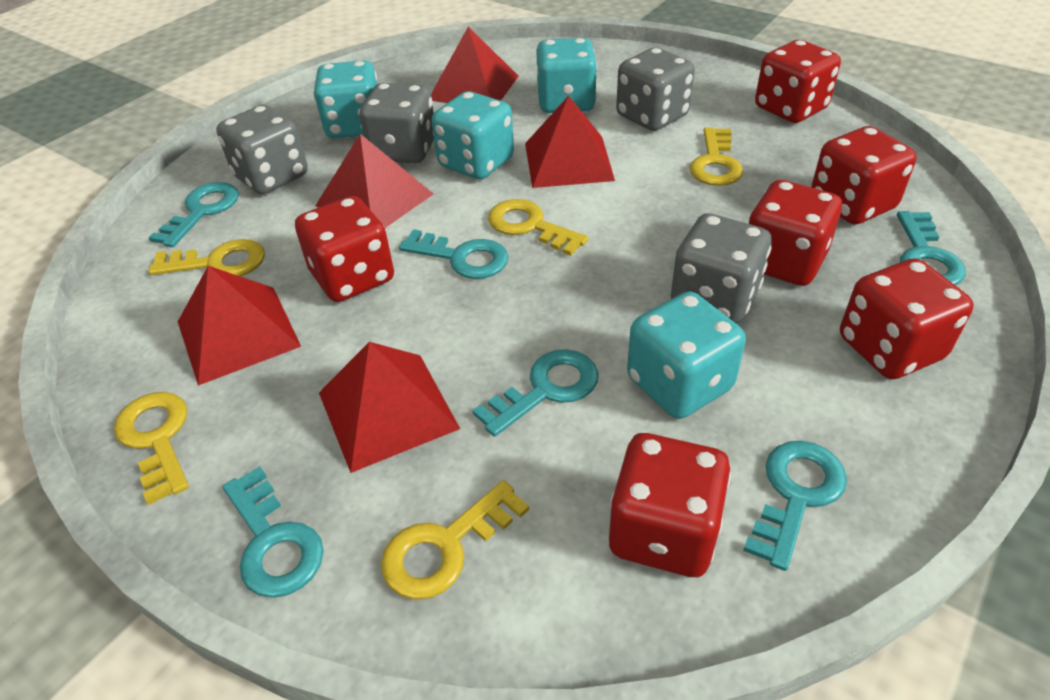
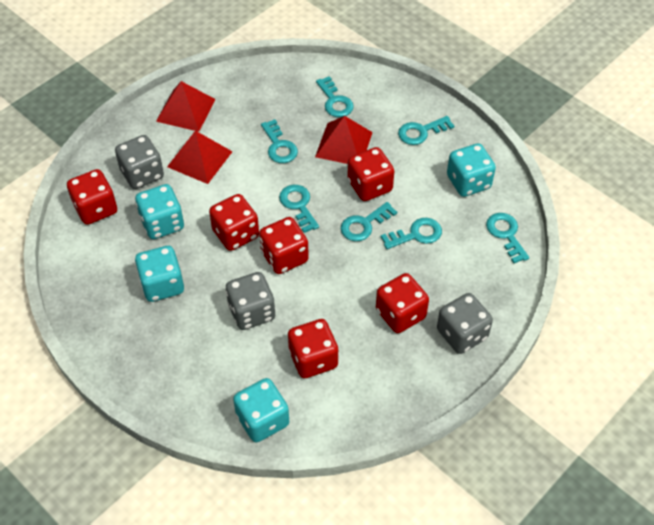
grey dice: 4 -> 3
red pyramid: 5 -> 3
turquoise key: 6 -> 7
yellow key: 5 -> 0

